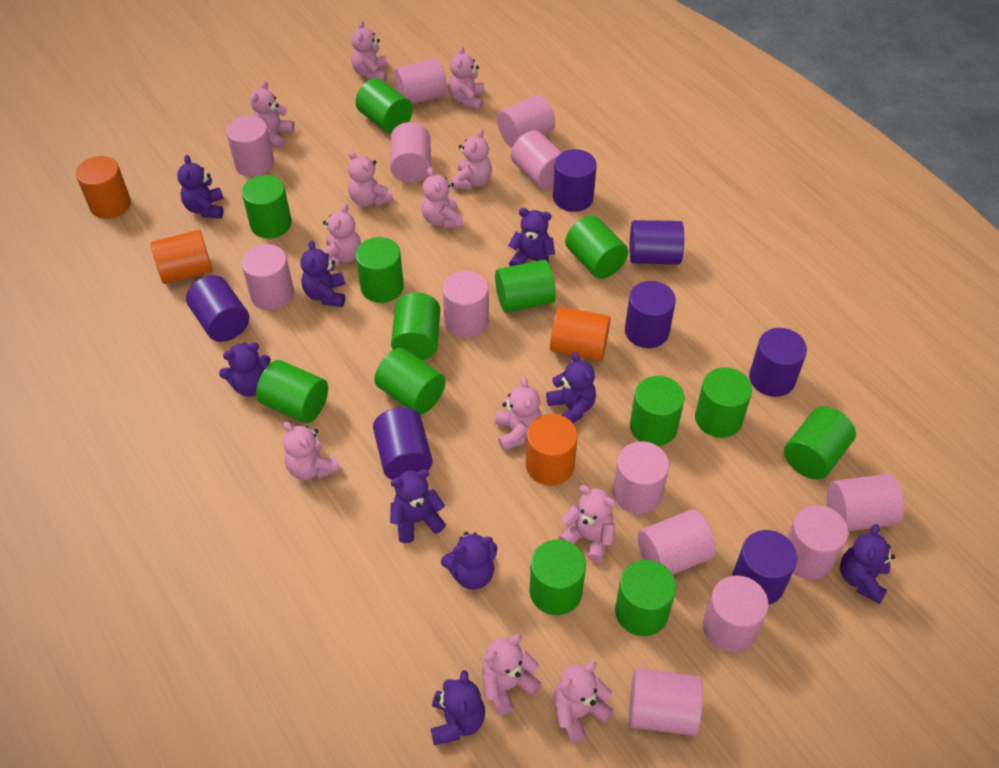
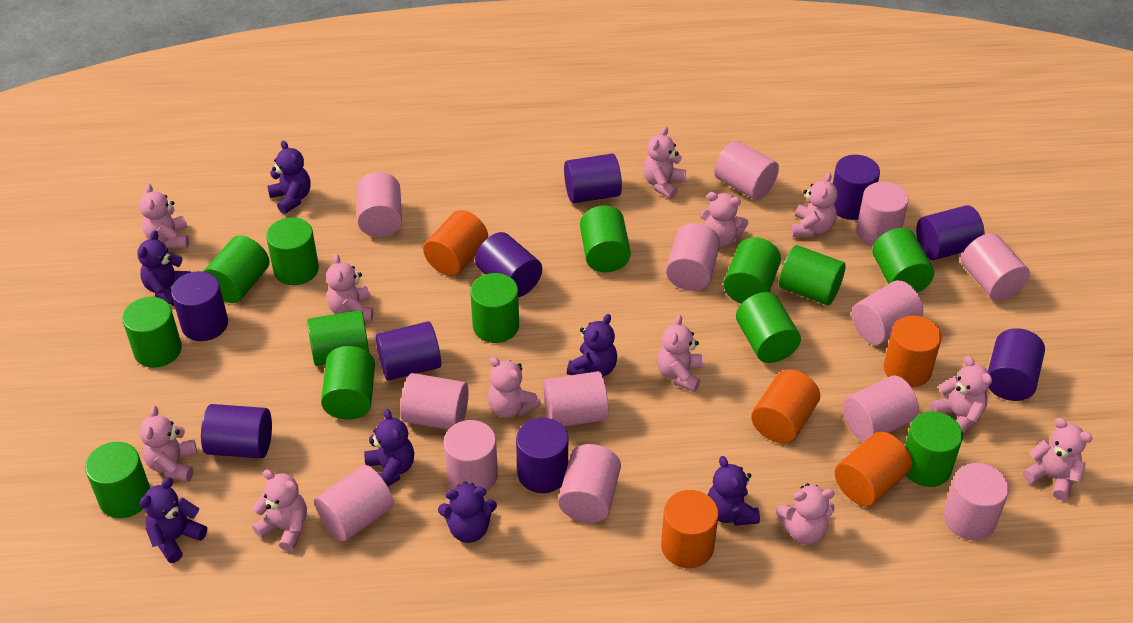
orange cylinder: 4 -> 5
purple cylinder: 7 -> 9
purple teddy bear: 9 -> 7

